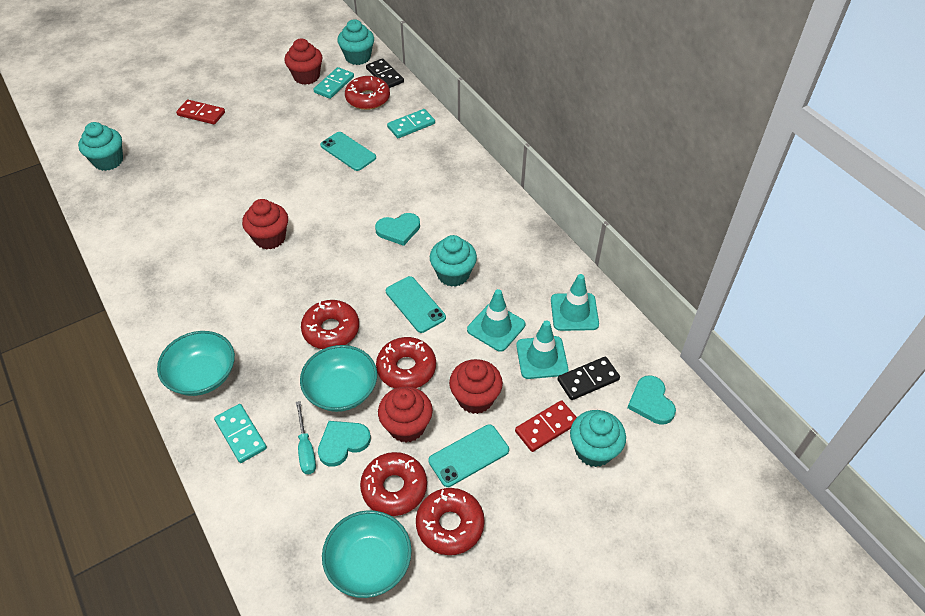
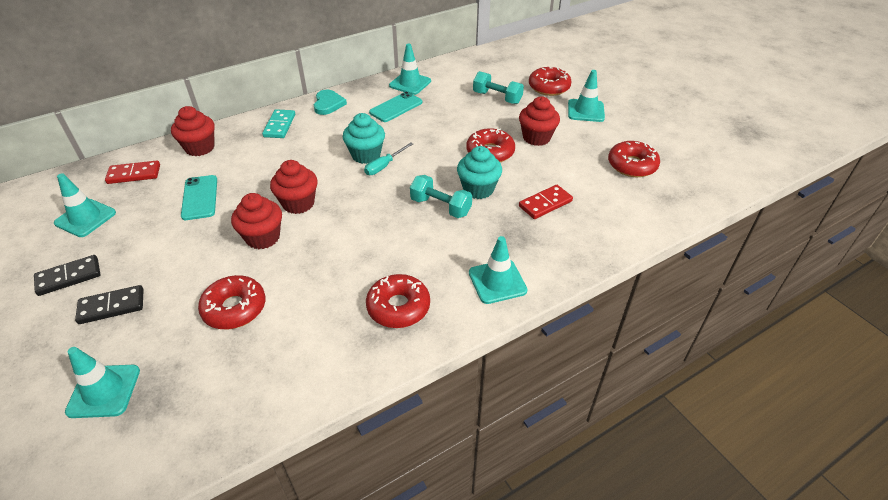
turquoise bowl: 3 -> 0
turquoise cupcake: 4 -> 2
turquoise domino: 3 -> 1
turquoise dumbbell: 0 -> 2
turquoise heart: 3 -> 1
turquoise phone: 3 -> 2
turquoise traffic cone: 3 -> 5

